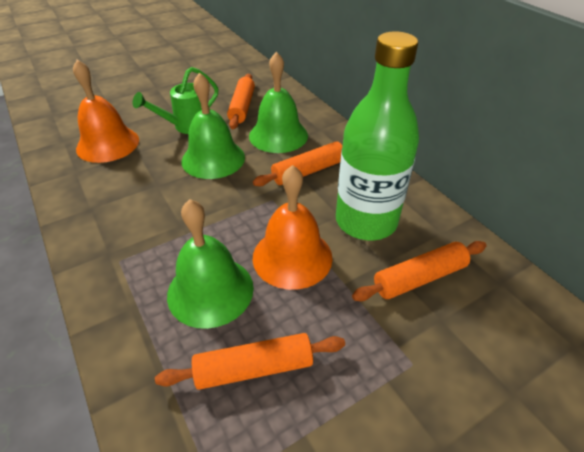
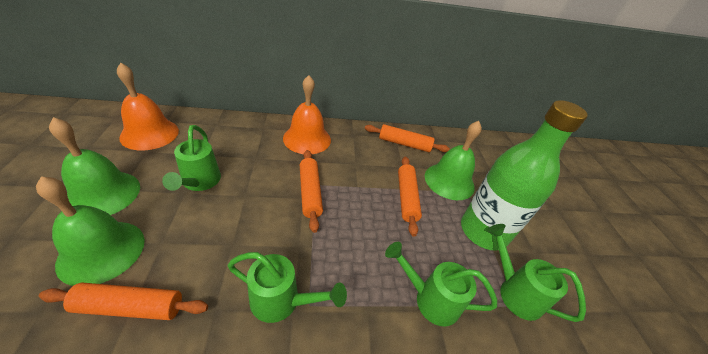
green watering can: 1 -> 4

